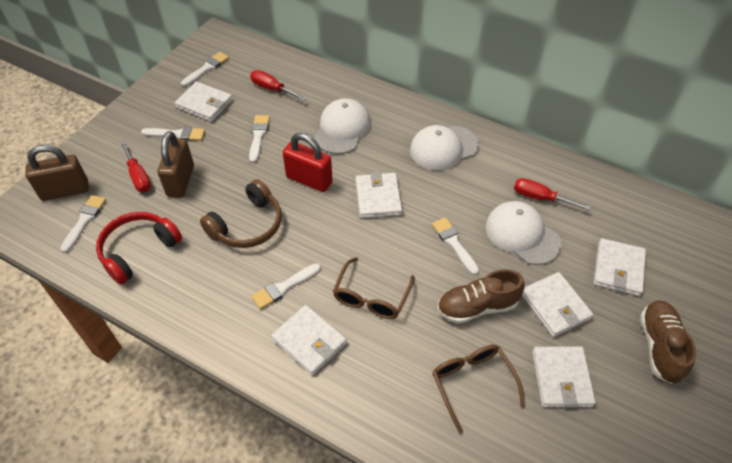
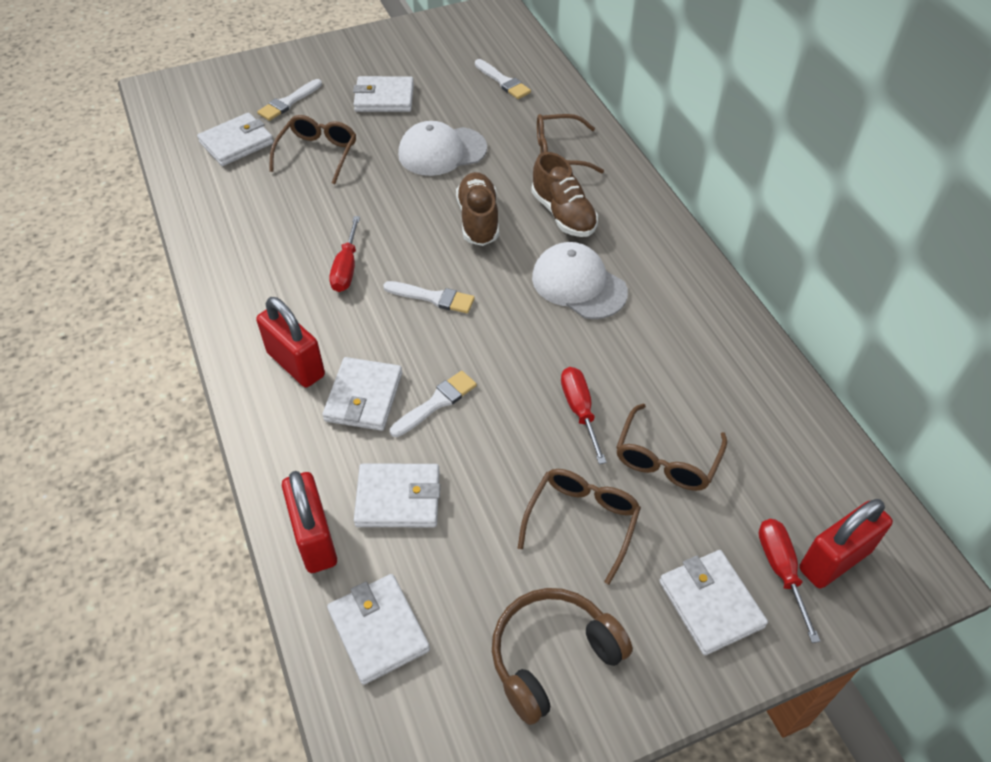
brown glasses: 2 -> 4
brown padlock: 2 -> 0
red headphones: 1 -> 0
red padlock: 1 -> 3
white brush: 6 -> 4
white cap: 3 -> 2

